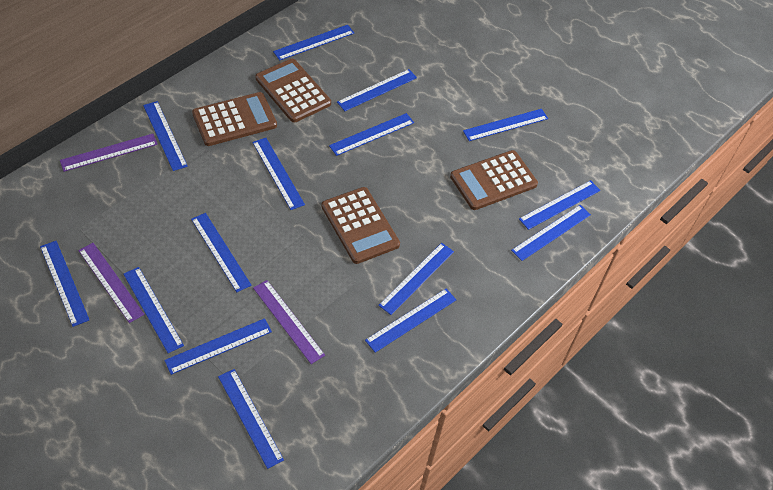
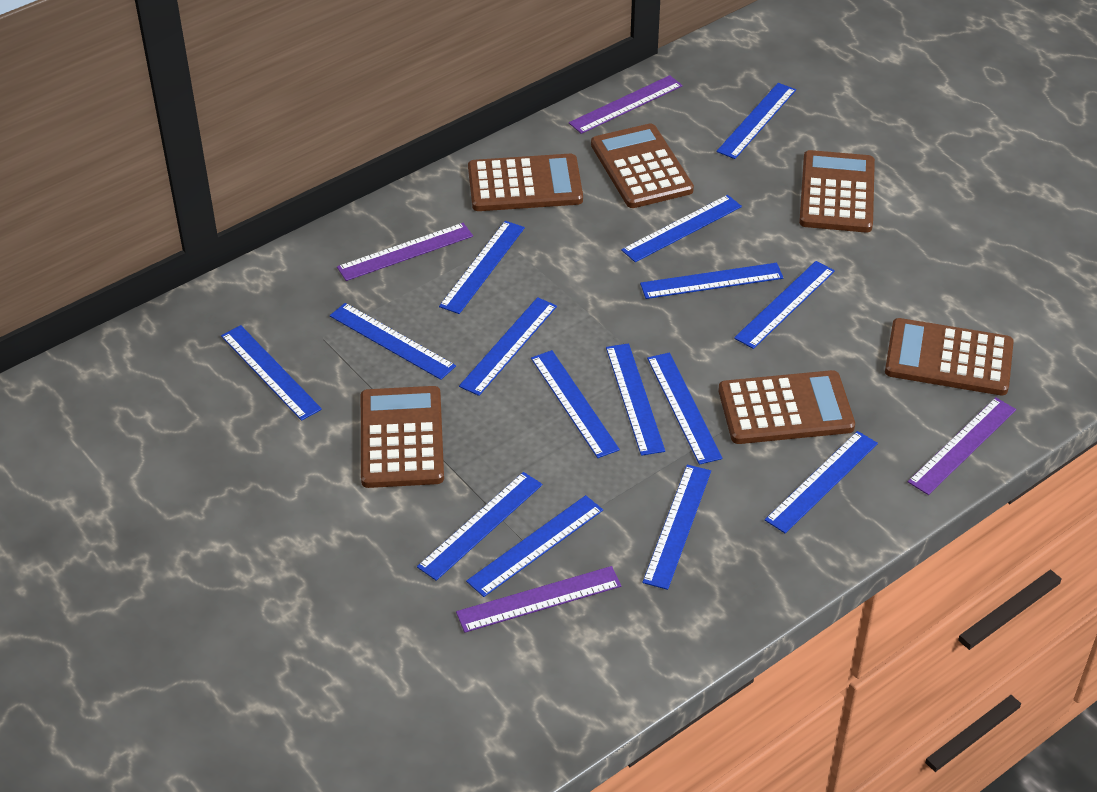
brown calculator: 4 -> 6
purple ruler: 3 -> 4

